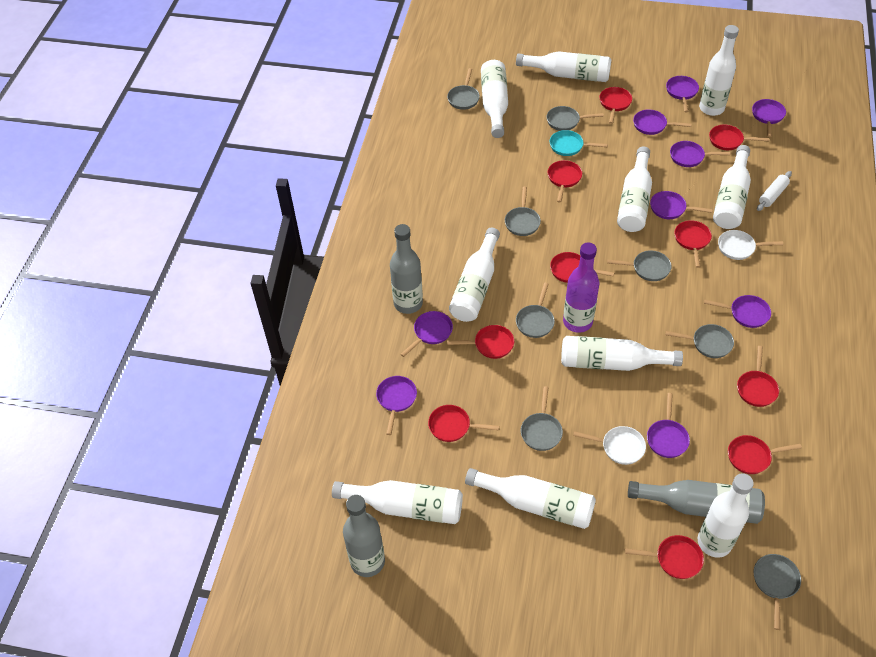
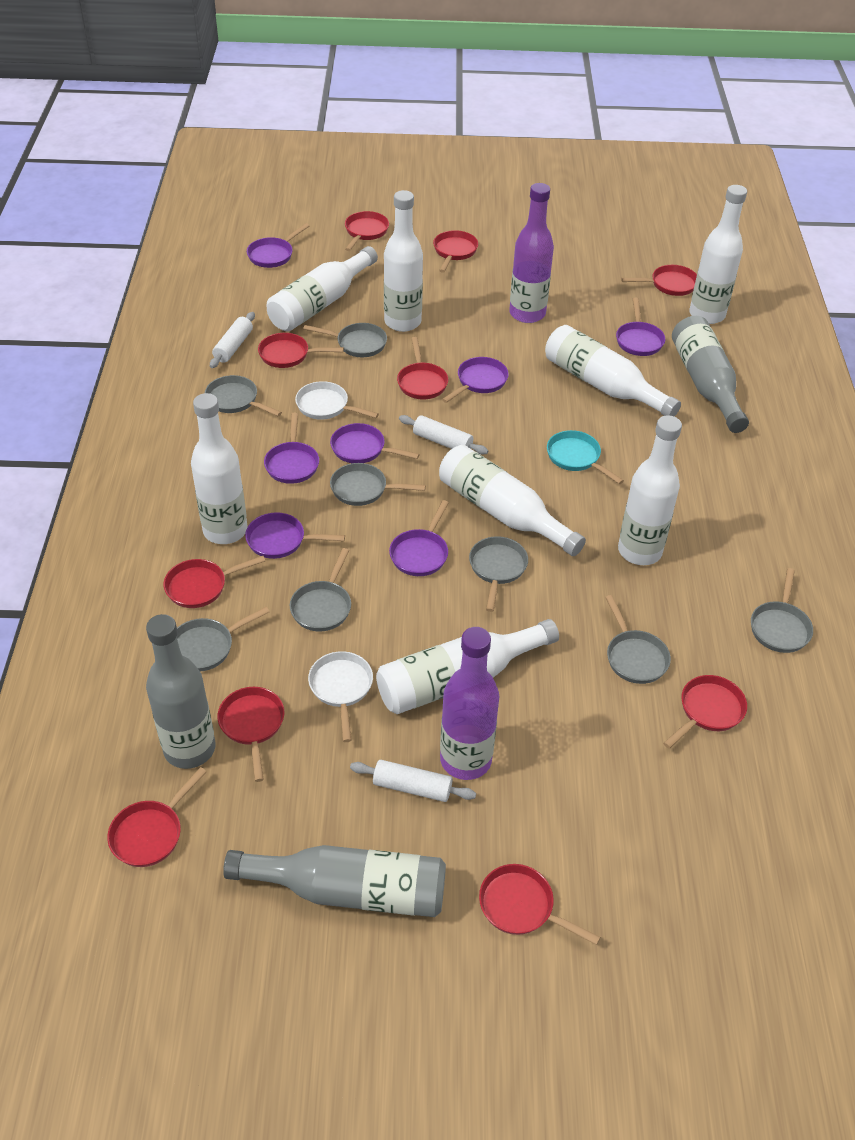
purple bottle: 1 -> 2
purple pan: 9 -> 7
white bottle: 10 -> 8
white rolling pin: 1 -> 3

